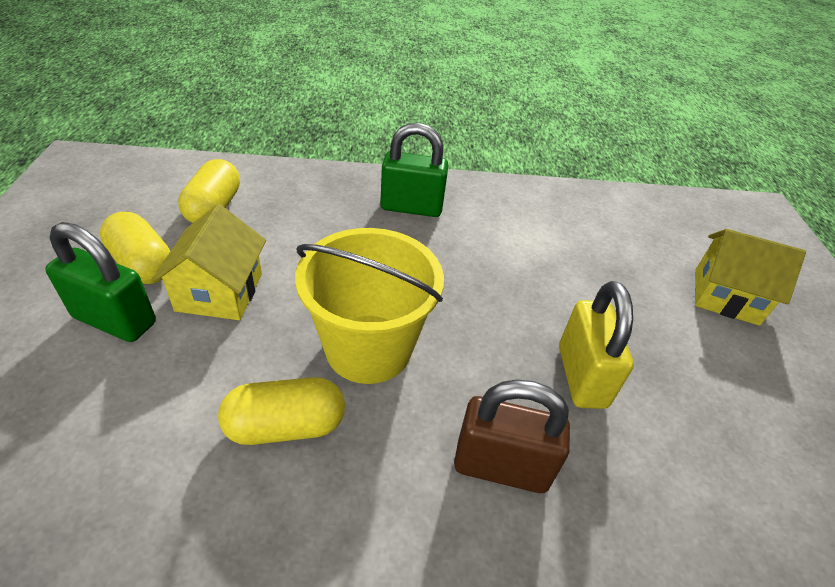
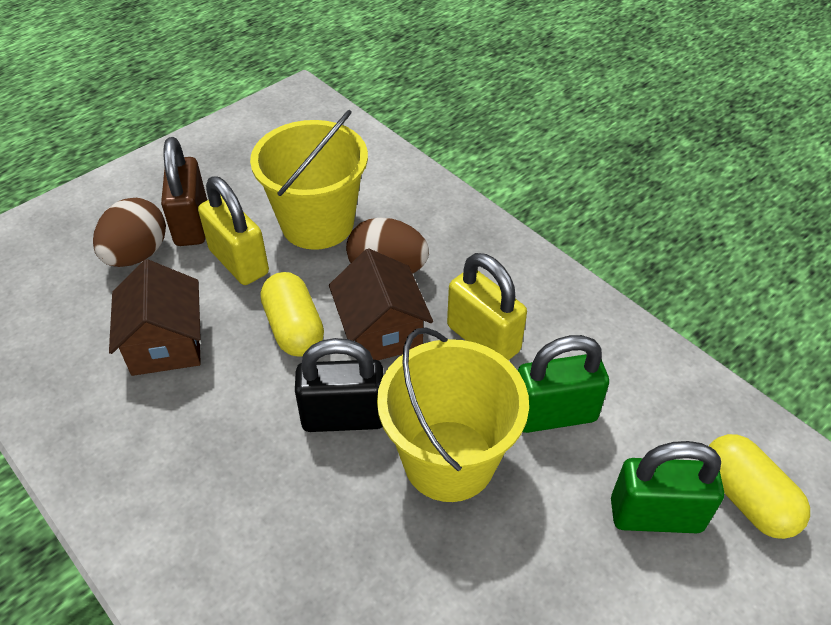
black padlock: 0 -> 1
brown egg: 0 -> 2
brown house: 0 -> 2
yellow bucket: 1 -> 2
yellow capsule: 3 -> 2
yellow house: 2 -> 0
yellow padlock: 1 -> 2

